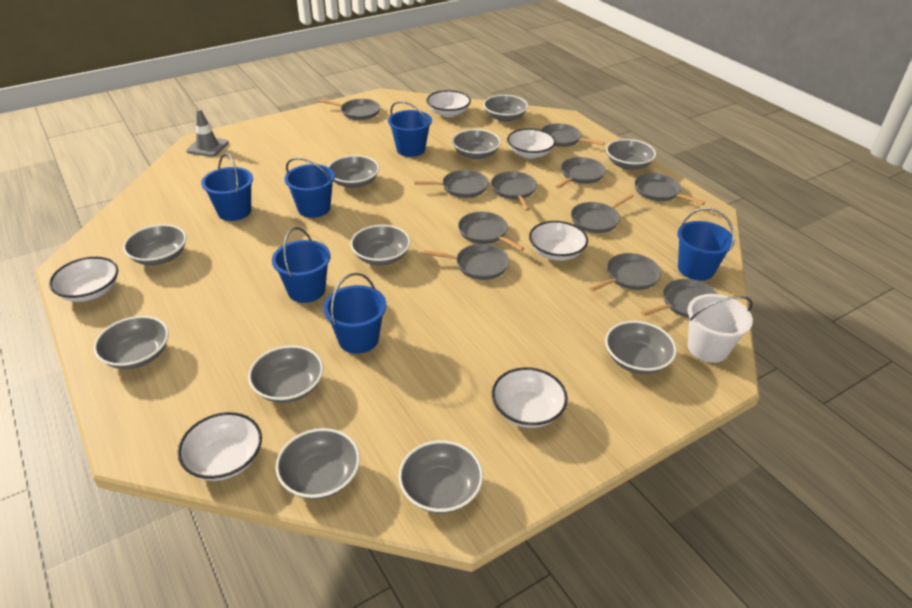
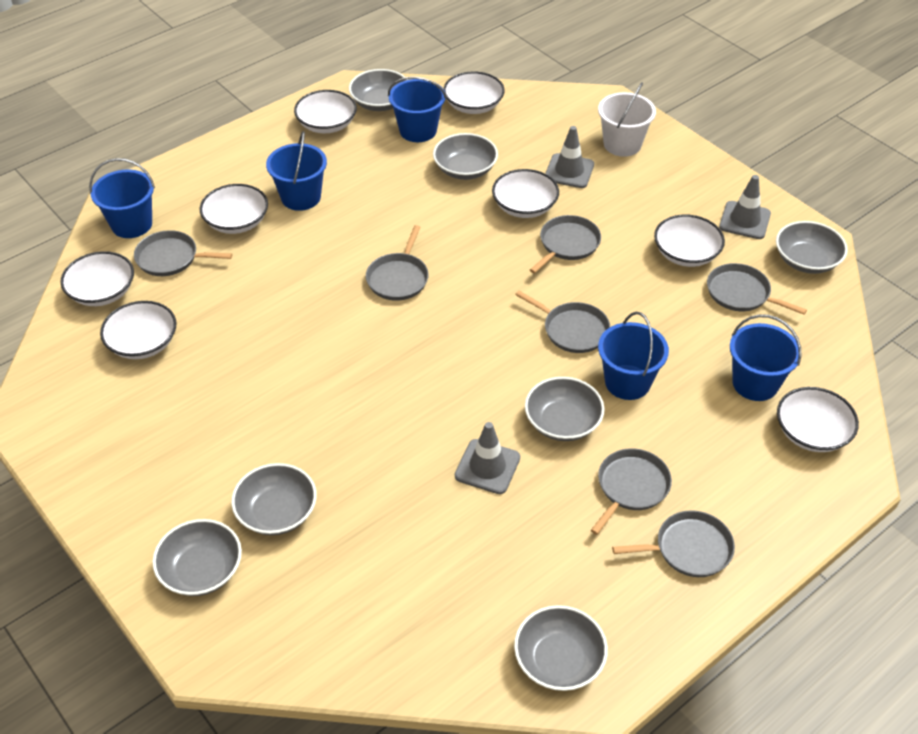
blue bucket: 6 -> 5
grey bowl: 11 -> 7
grey pan: 11 -> 7
grey traffic cone: 1 -> 3
white bowl: 6 -> 8

